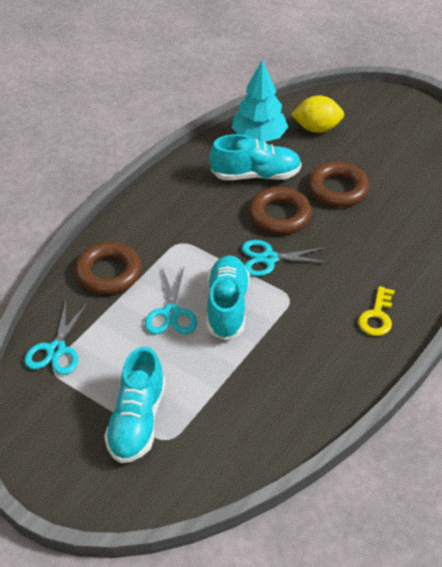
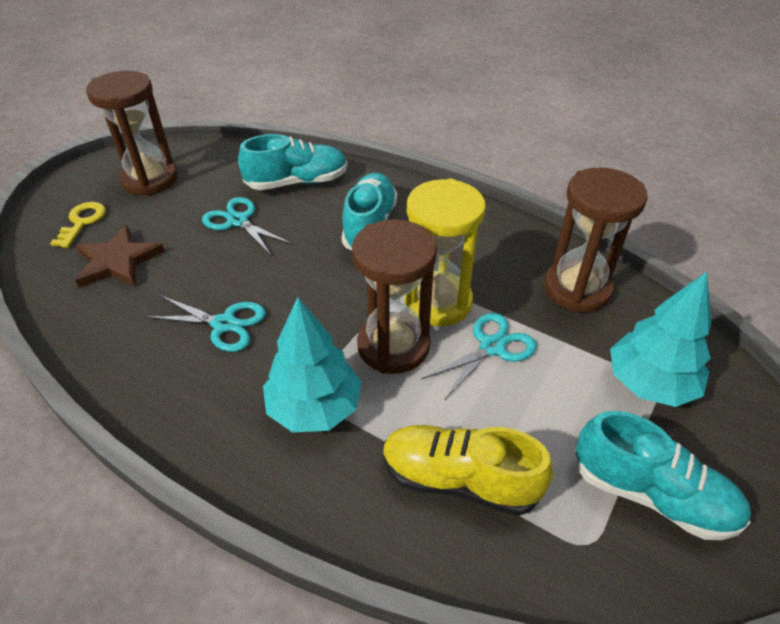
brown hourglass: 0 -> 3
brown ring: 3 -> 0
brown star: 0 -> 1
turquoise tree: 1 -> 2
yellow hourglass: 0 -> 1
yellow lemon: 1 -> 0
yellow shoe: 0 -> 1

